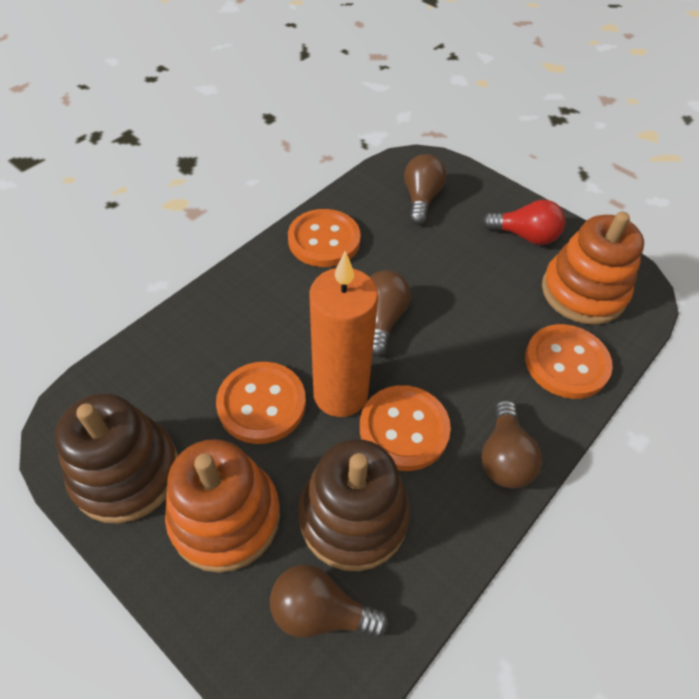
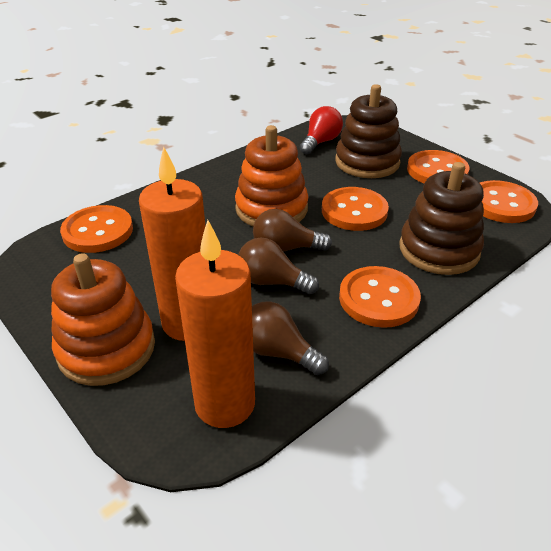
brown light bulb: 4 -> 3
orange button: 4 -> 5
orange candle: 1 -> 2

